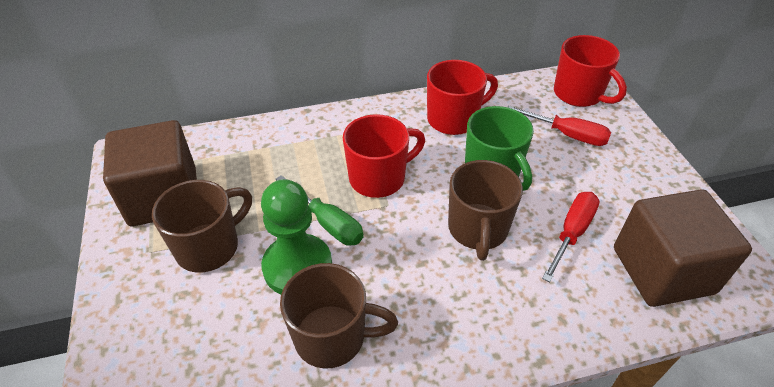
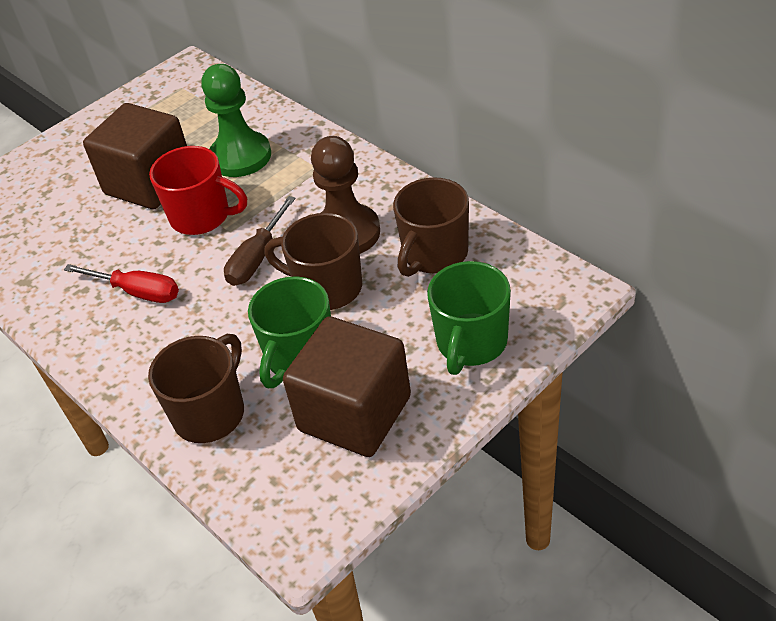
brown pawn: 0 -> 1
brown screwdriver: 0 -> 1
green mug: 1 -> 2
green screwdriver: 1 -> 0
red mug: 3 -> 1
red screwdriver: 2 -> 1

